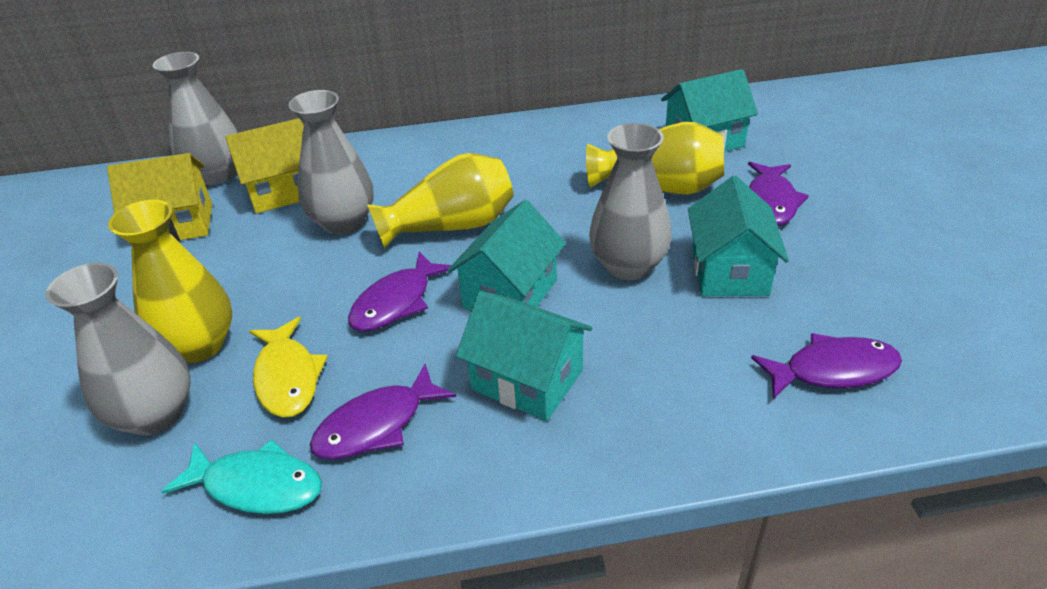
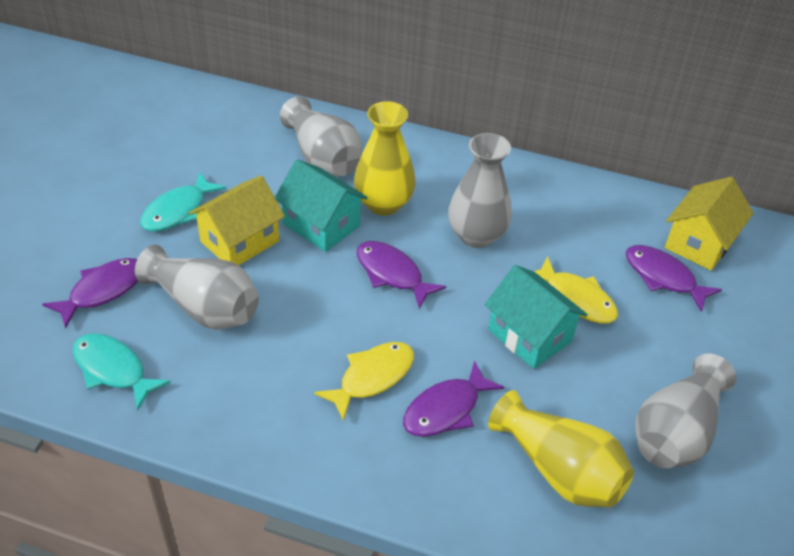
turquoise fish: 1 -> 2
turquoise house: 4 -> 2
yellow fish: 1 -> 2
yellow vase: 3 -> 2

